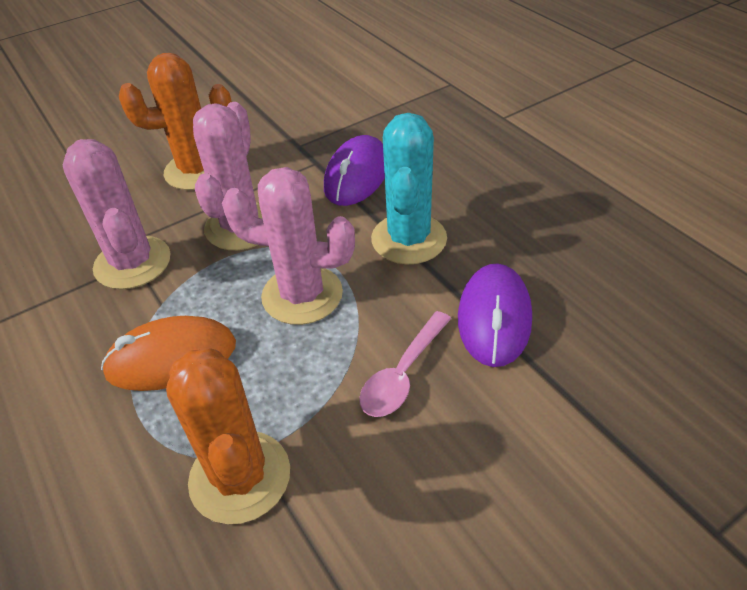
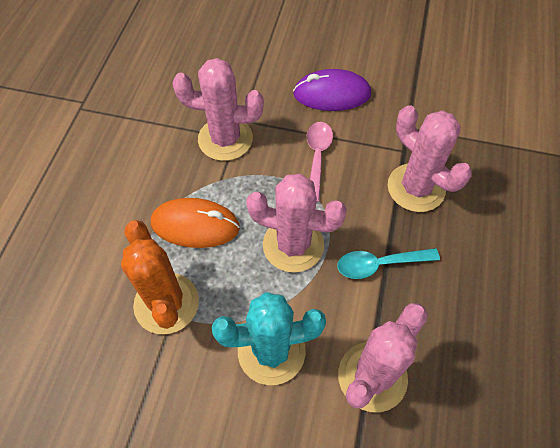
orange cactus: 2 -> 1
pink cactus: 3 -> 4
purple mouse: 2 -> 1
turquoise spoon: 0 -> 1

